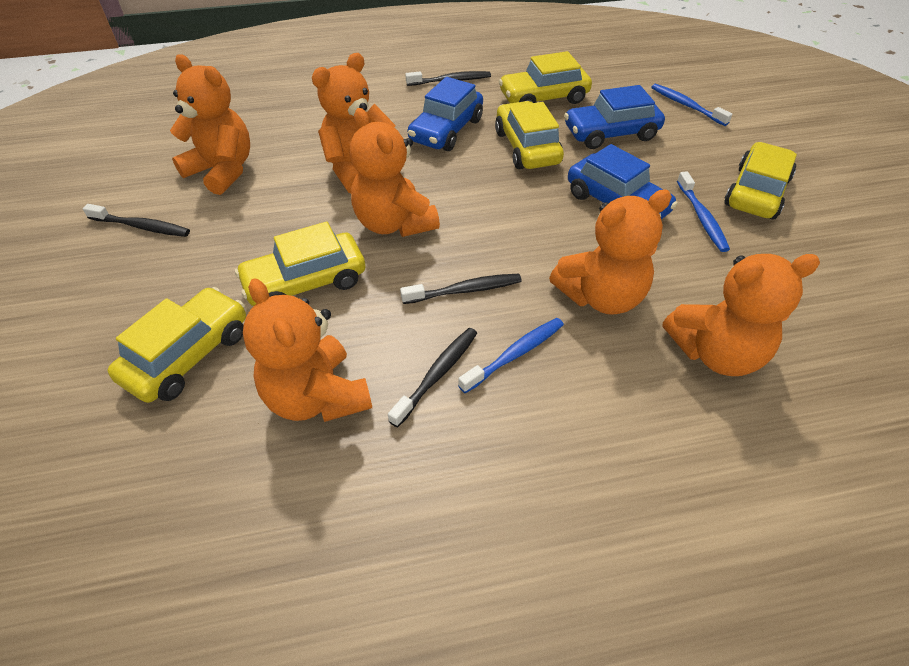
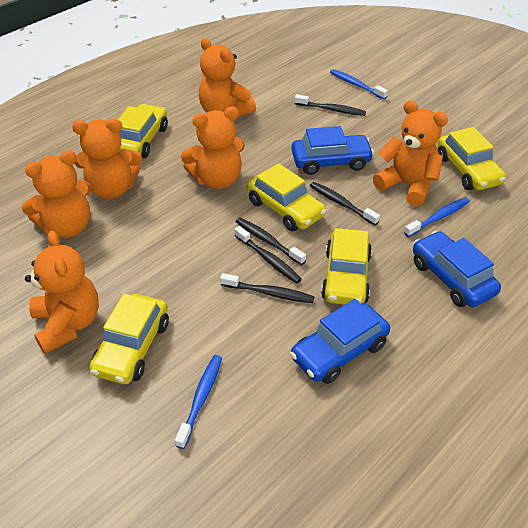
black toothbrush: 4 -> 5

